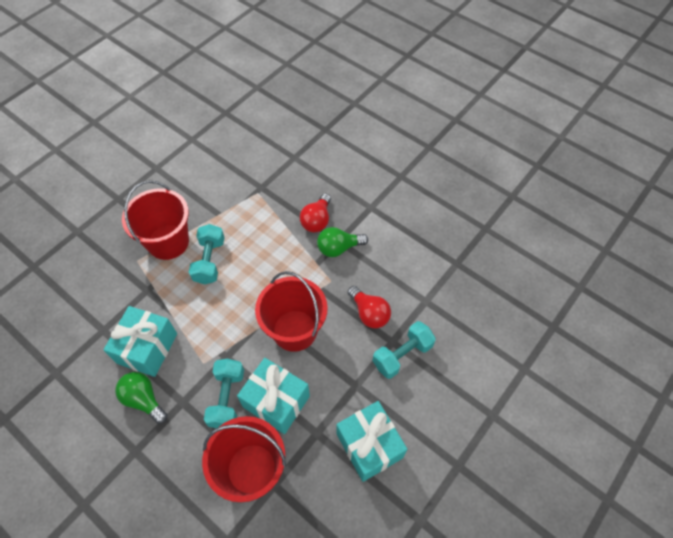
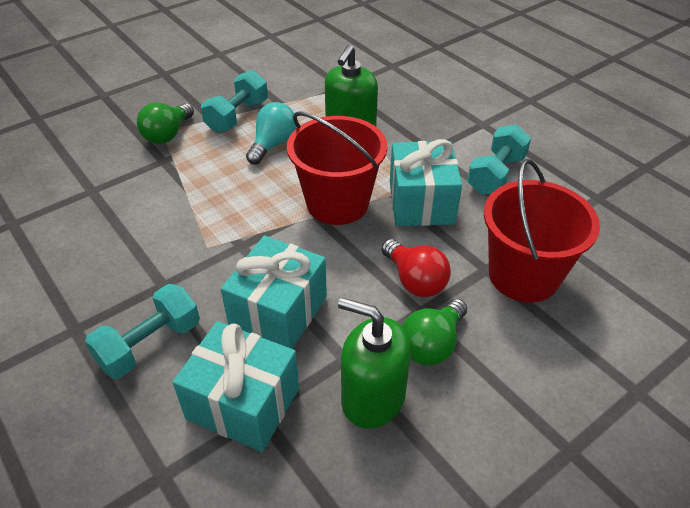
green soap dispenser: 0 -> 2
red bucket: 3 -> 2
red light bulb: 2 -> 1
turquoise light bulb: 0 -> 1

